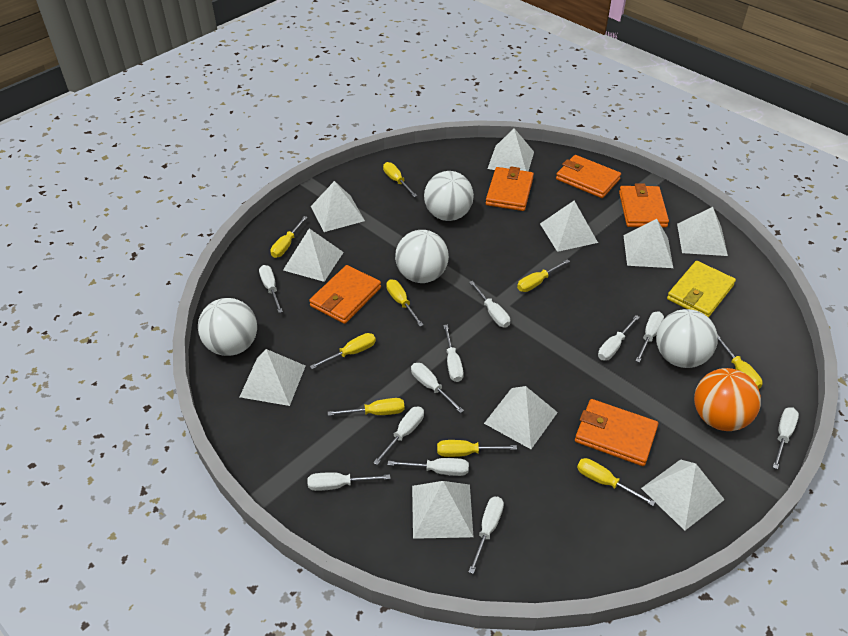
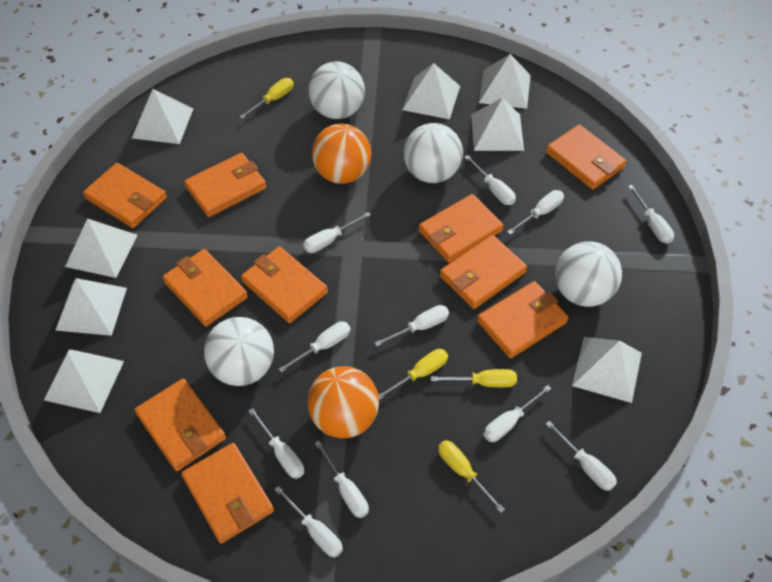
orange ball: 1 -> 2
orange wallet: 5 -> 10
white pyramid: 10 -> 8
yellow screwdriver: 9 -> 4
yellow wallet: 1 -> 0

